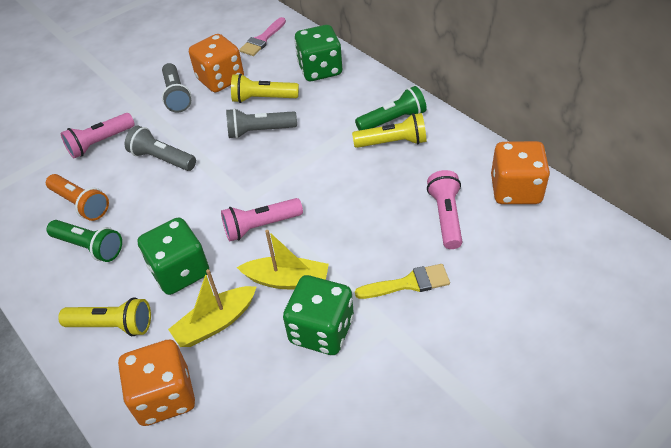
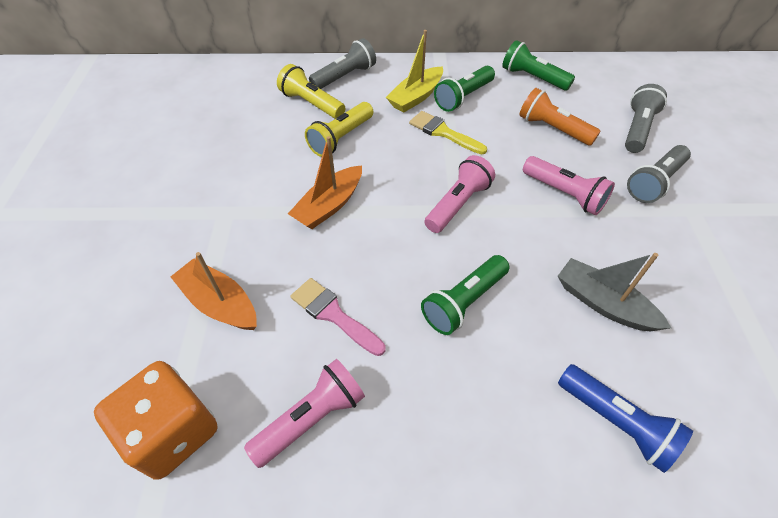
blue flashlight: 0 -> 1
green dice: 3 -> 0
green flashlight: 2 -> 3
grey boat: 0 -> 1
orange boat: 0 -> 2
orange dice: 3 -> 1
yellow boat: 2 -> 1
yellow flashlight: 3 -> 2

